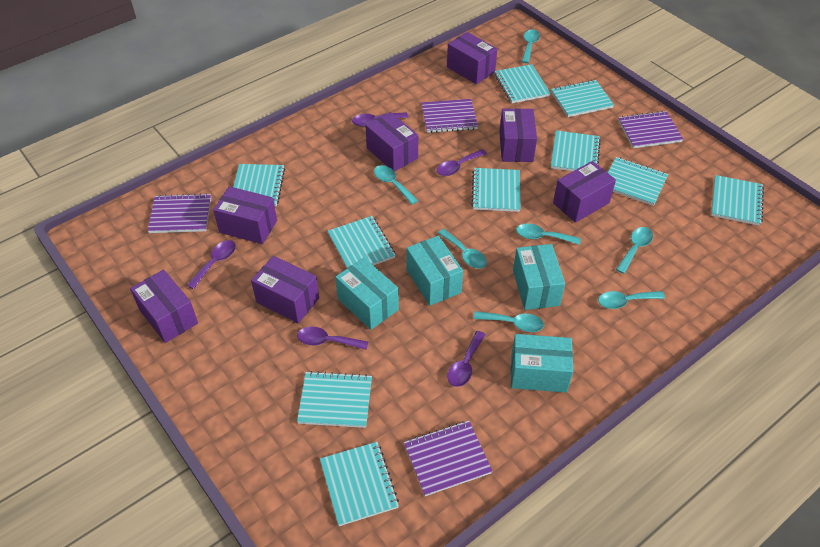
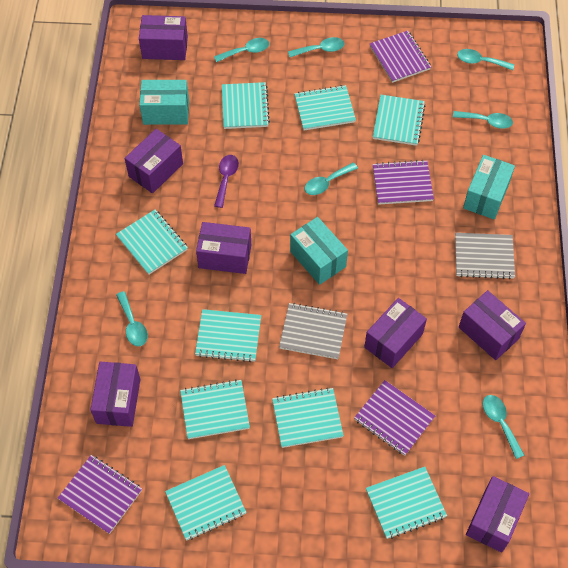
grey notebook: 0 -> 2
purple spoon: 5 -> 1
turquoise box: 4 -> 3
turquoise notebook: 10 -> 9

